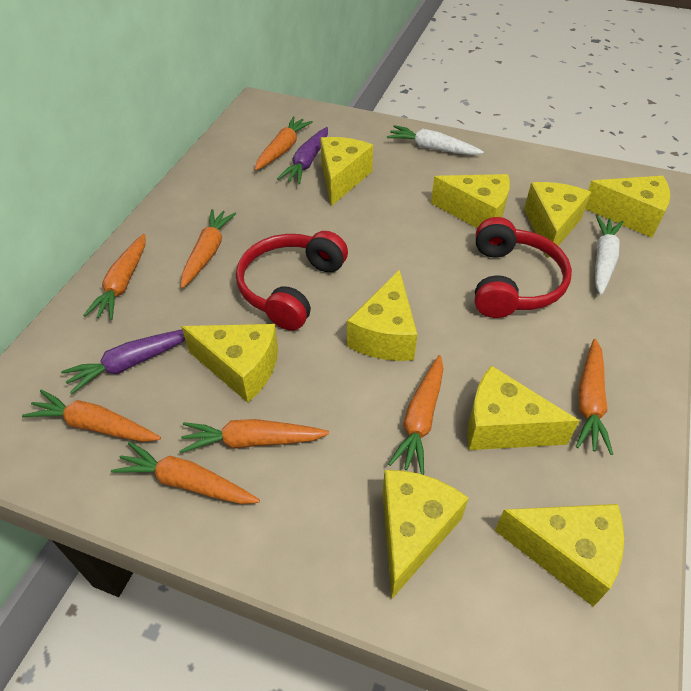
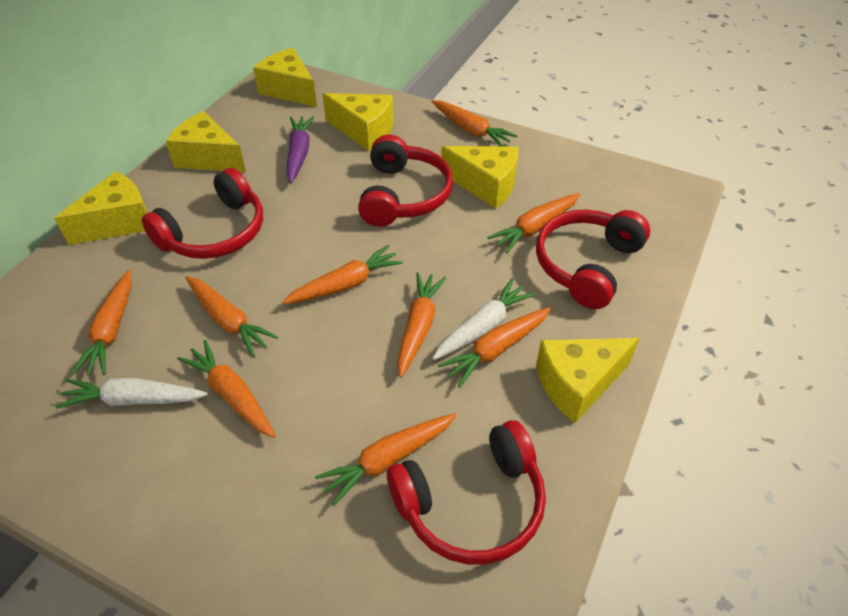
orange carrot: 8 -> 9
purple carrot: 2 -> 1
red headphones: 2 -> 4
yellow cheese: 9 -> 6

